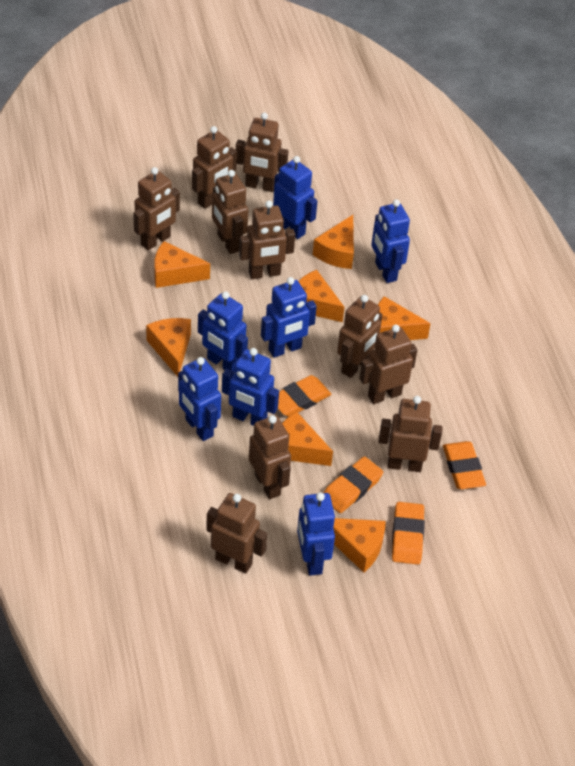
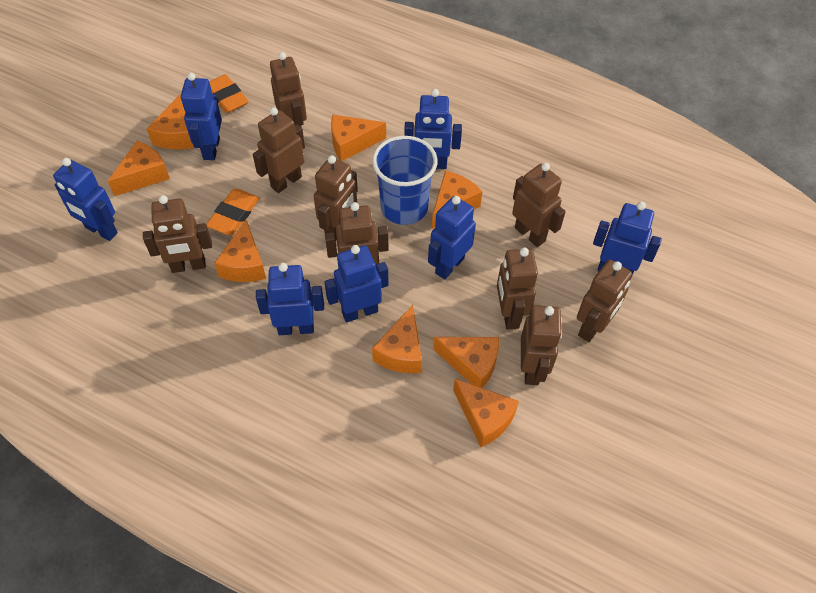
blue cup: 0 -> 1
brown robot: 10 -> 9
orange cheese: 7 -> 8
orange eraser: 4 -> 2

